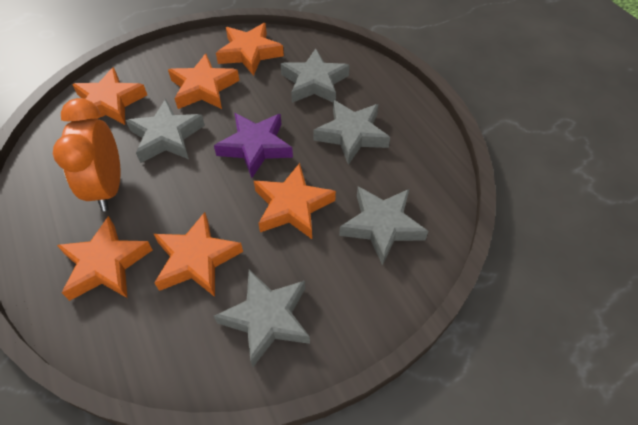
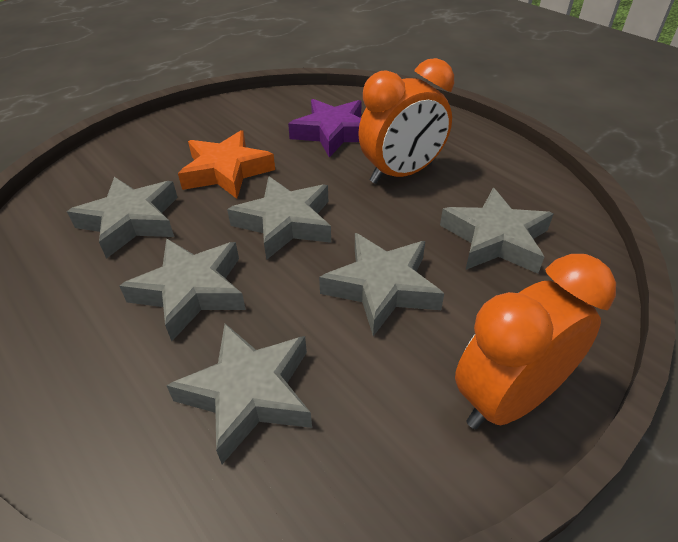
grey star: 5 -> 6
orange clock: 1 -> 2
orange star: 6 -> 1

